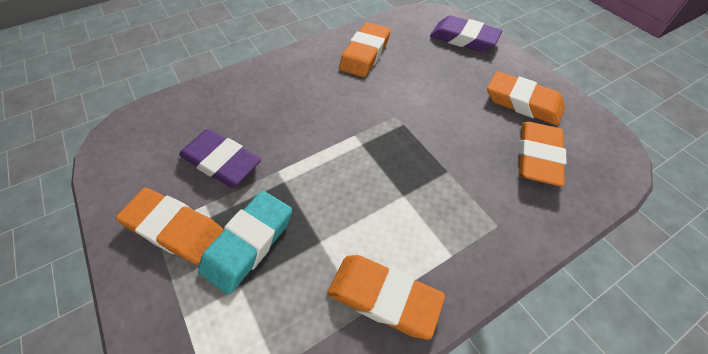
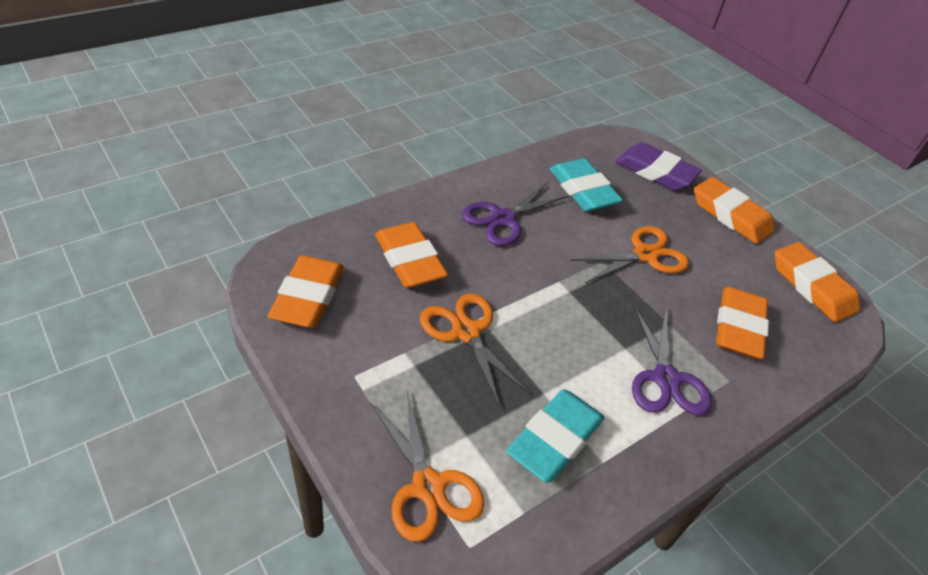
orange scissors: 0 -> 3
purple eraser: 2 -> 1
purple scissors: 0 -> 2
turquoise eraser: 1 -> 2

